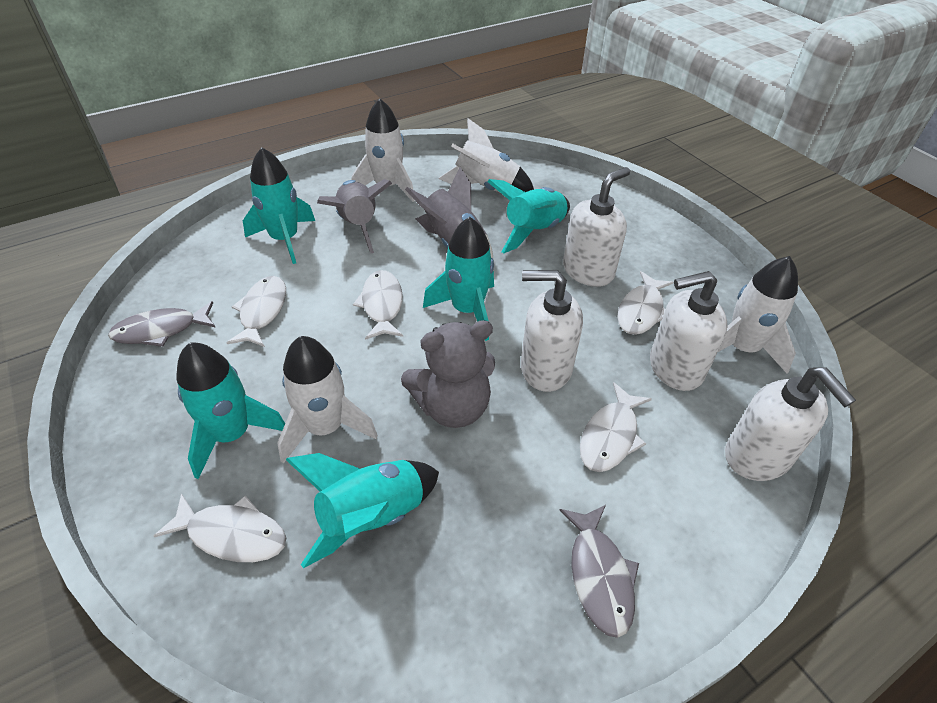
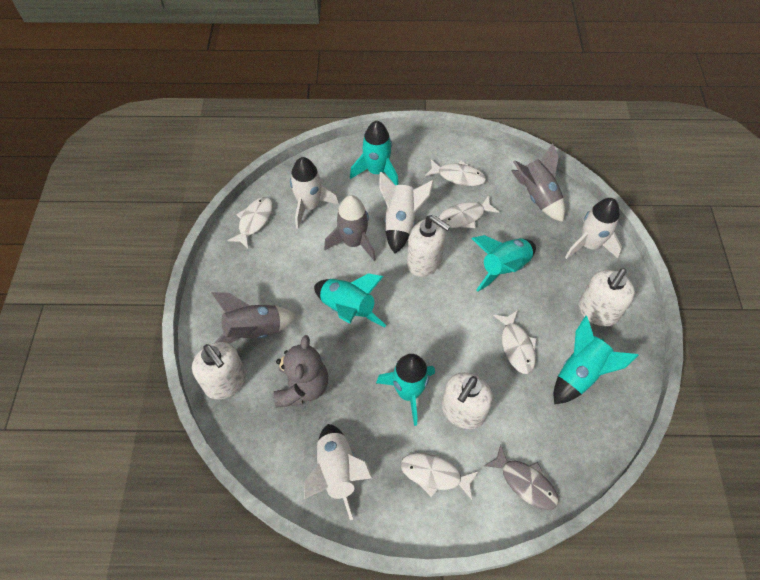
grey fish: 2 -> 1
grey rocket: 2 -> 3

